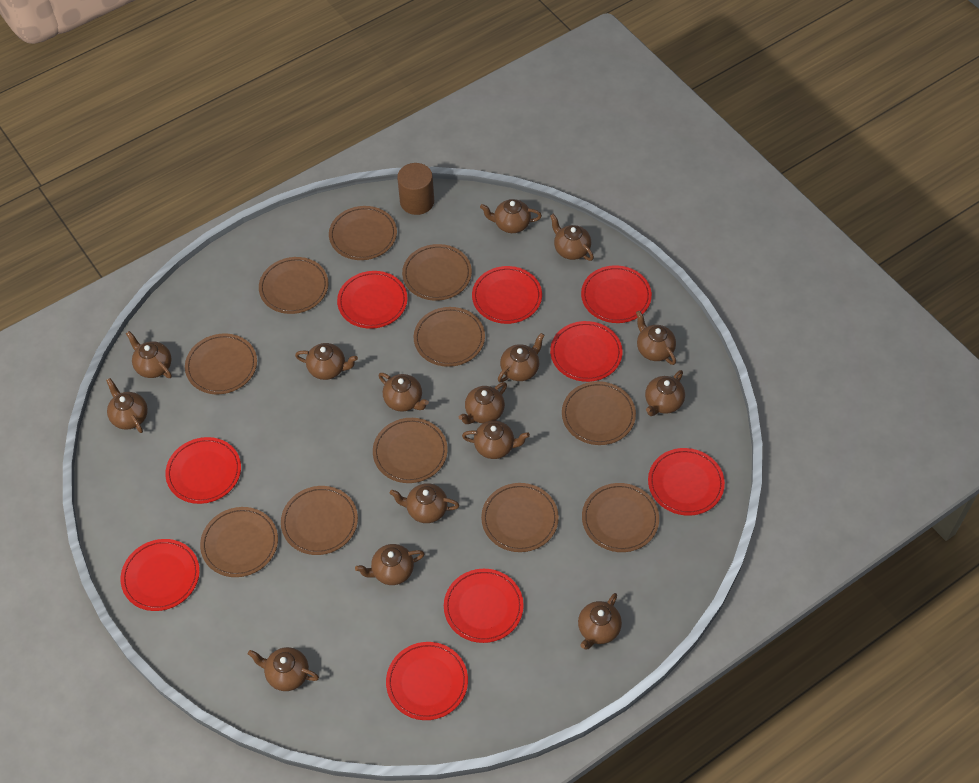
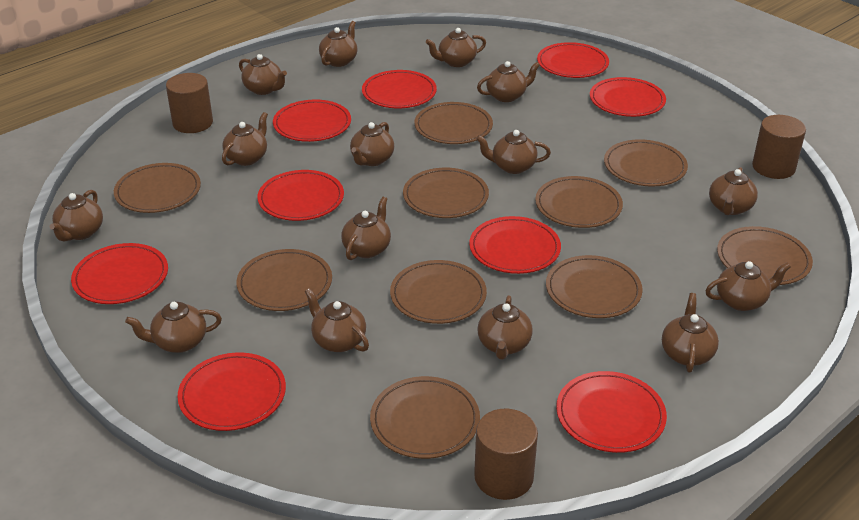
brown cylinder: 1 -> 3
brown plate: 11 -> 10

